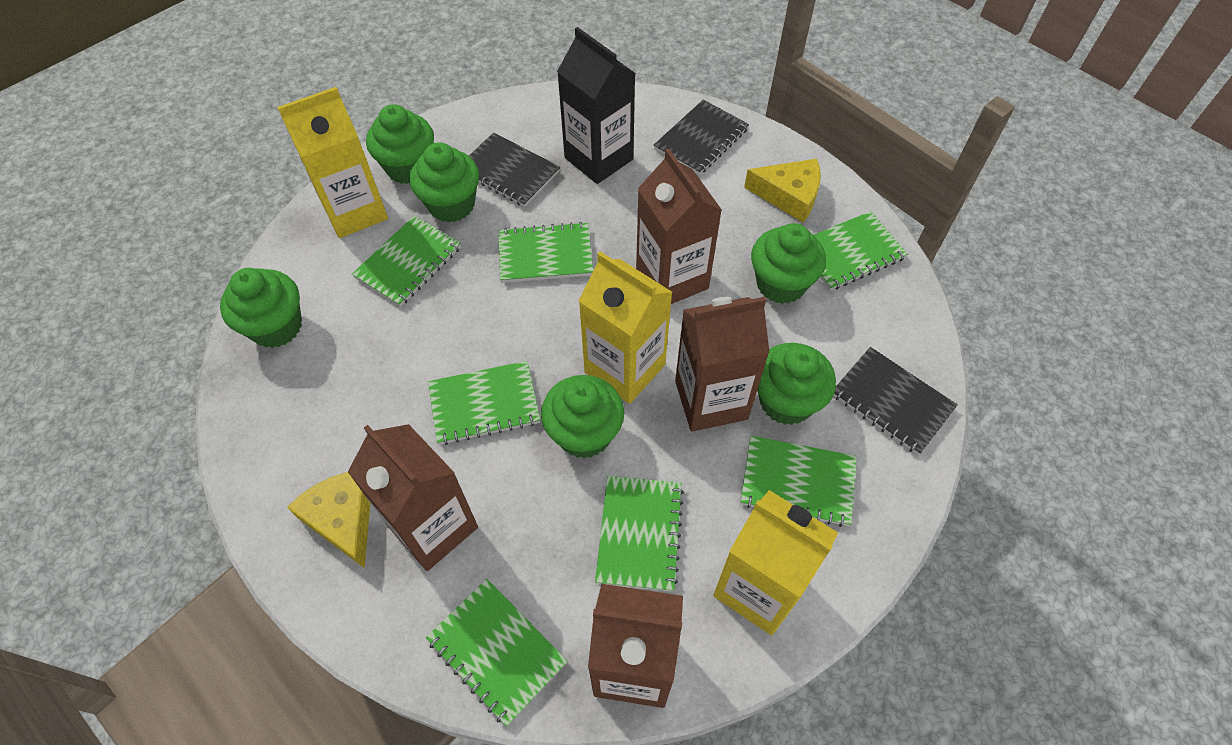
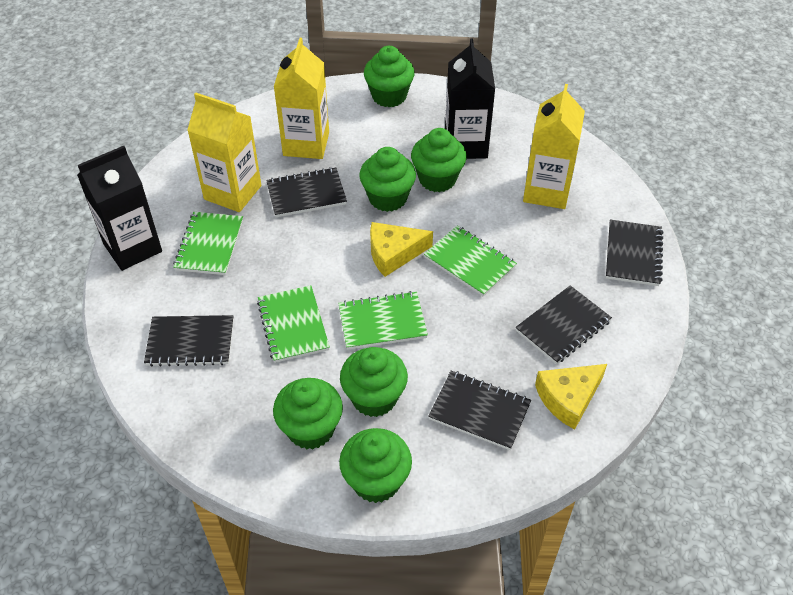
black carton: 1 -> 2
black notebook: 3 -> 5
brown carton: 4 -> 0
green notebook: 7 -> 4

